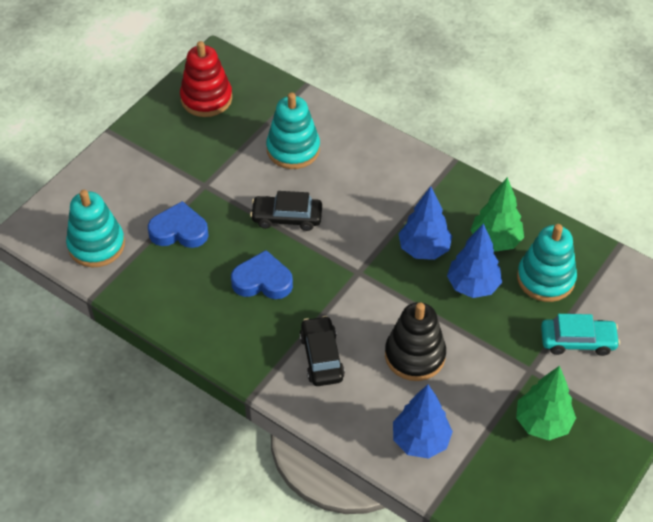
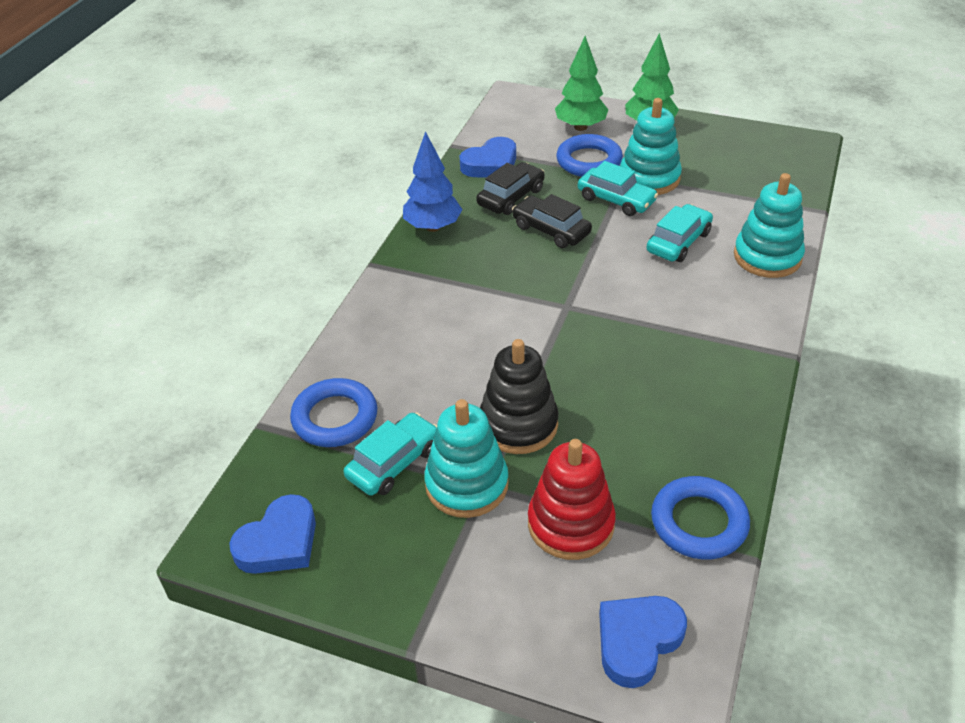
blue heart: 2 -> 3
blue ring: 0 -> 3
blue tree: 3 -> 1
turquoise car: 1 -> 3

